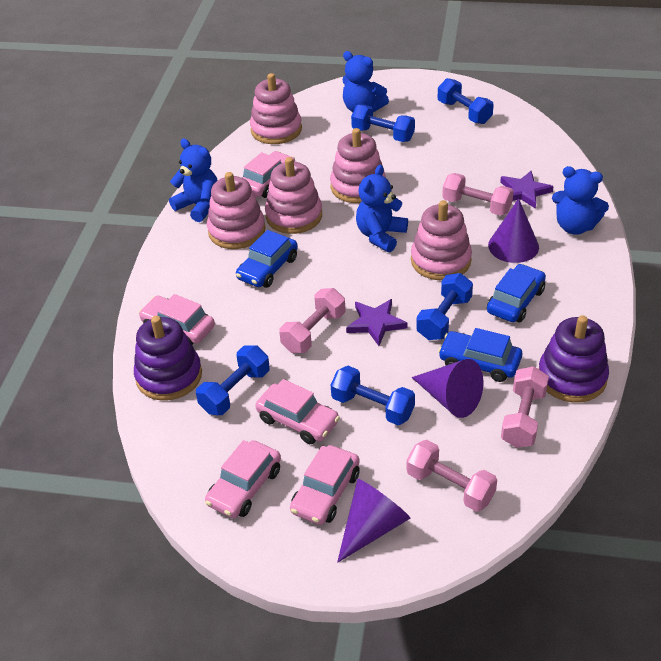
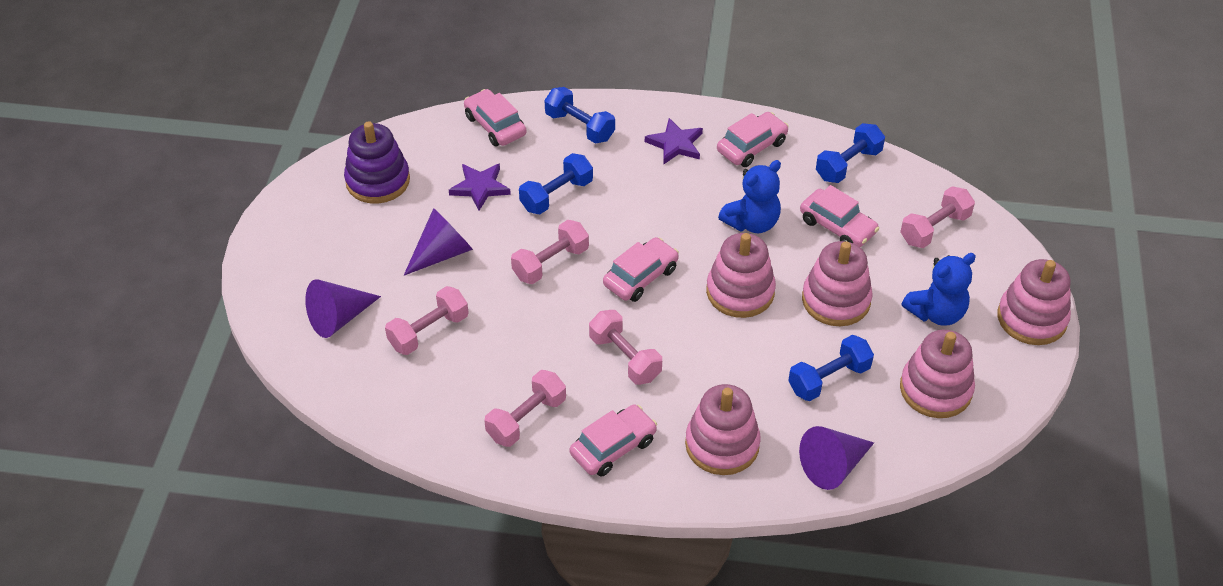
blue car: 3 -> 0
blue dumbbell: 5 -> 4
blue teddy bear: 4 -> 2
pink dumbbell: 4 -> 5
purple stacking toy: 2 -> 1

